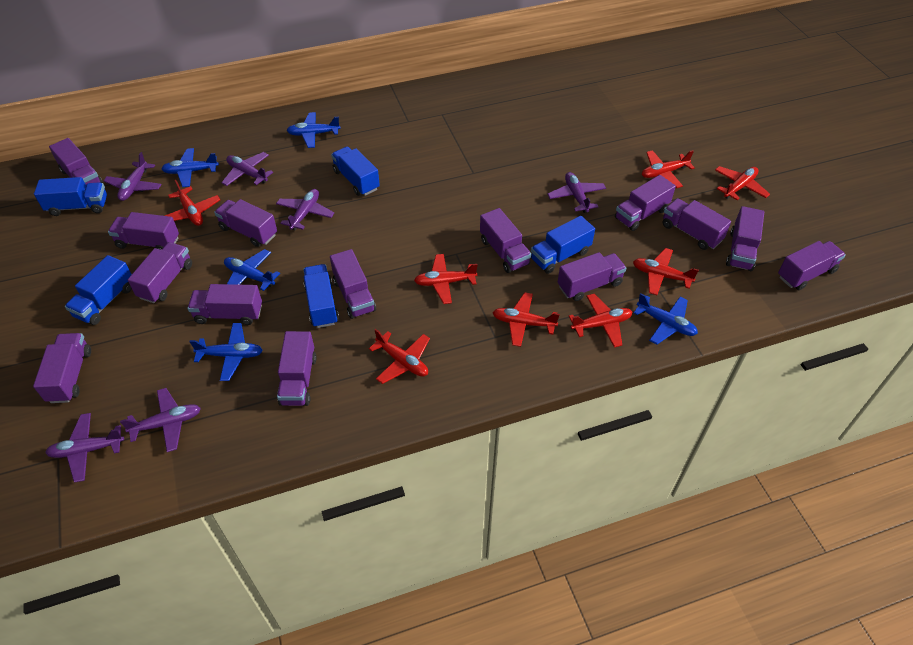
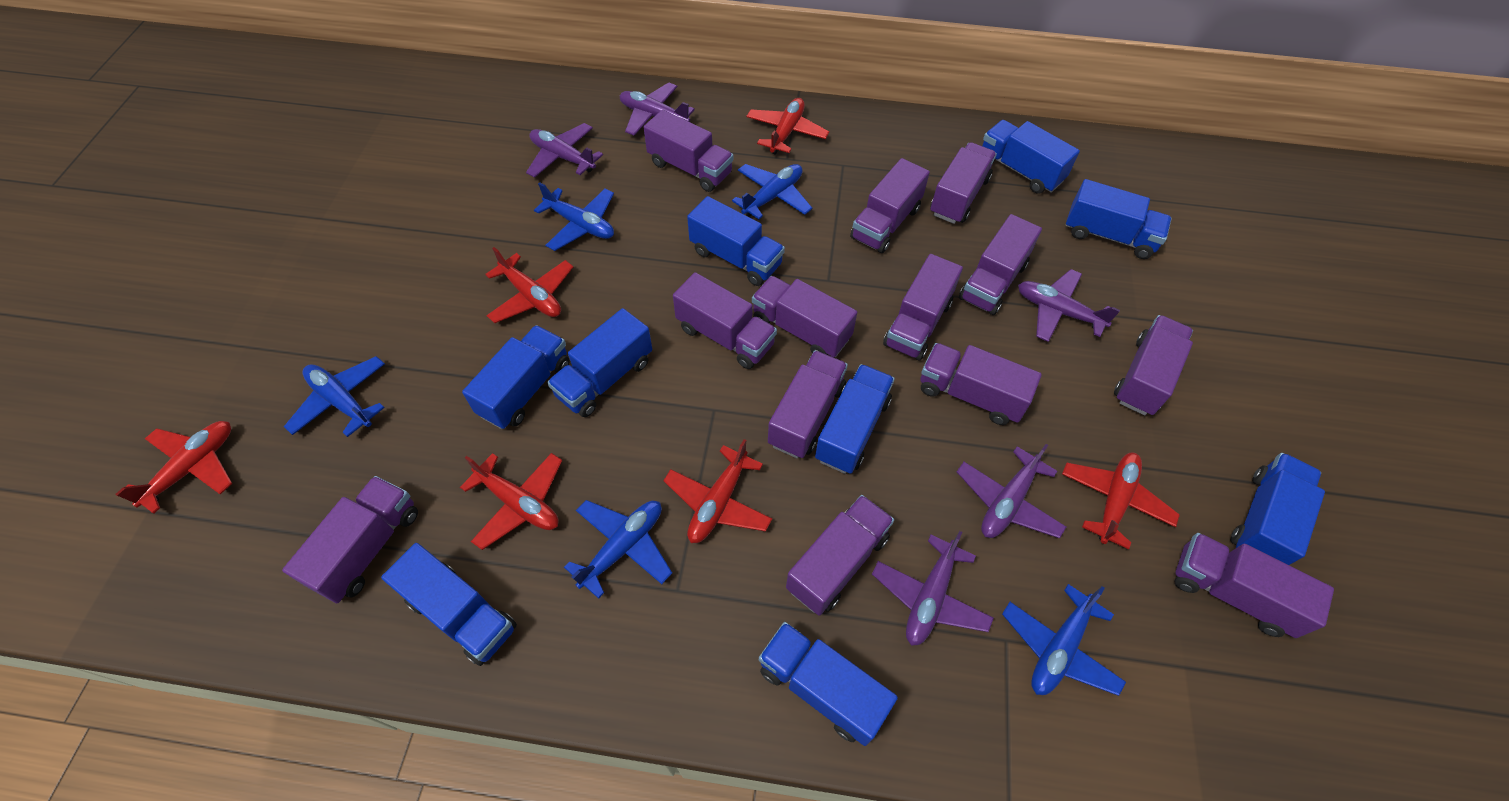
blue truck: 5 -> 9
purple plane: 6 -> 5
purple truck: 14 -> 13
red plane: 8 -> 6

